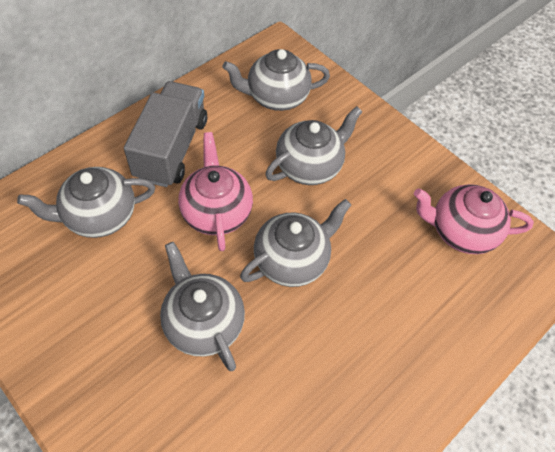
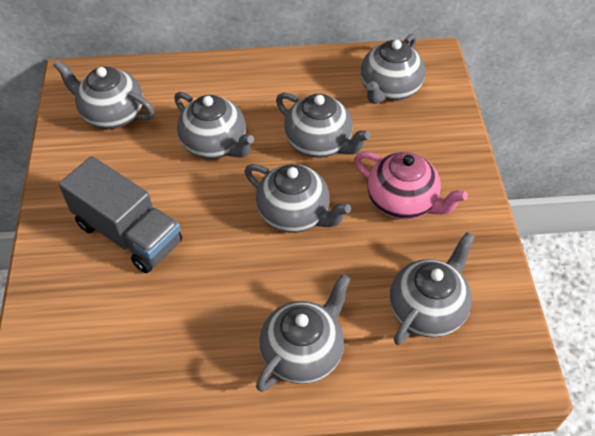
grey teapot: 5 -> 7
pink teapot: 2 -> 1

